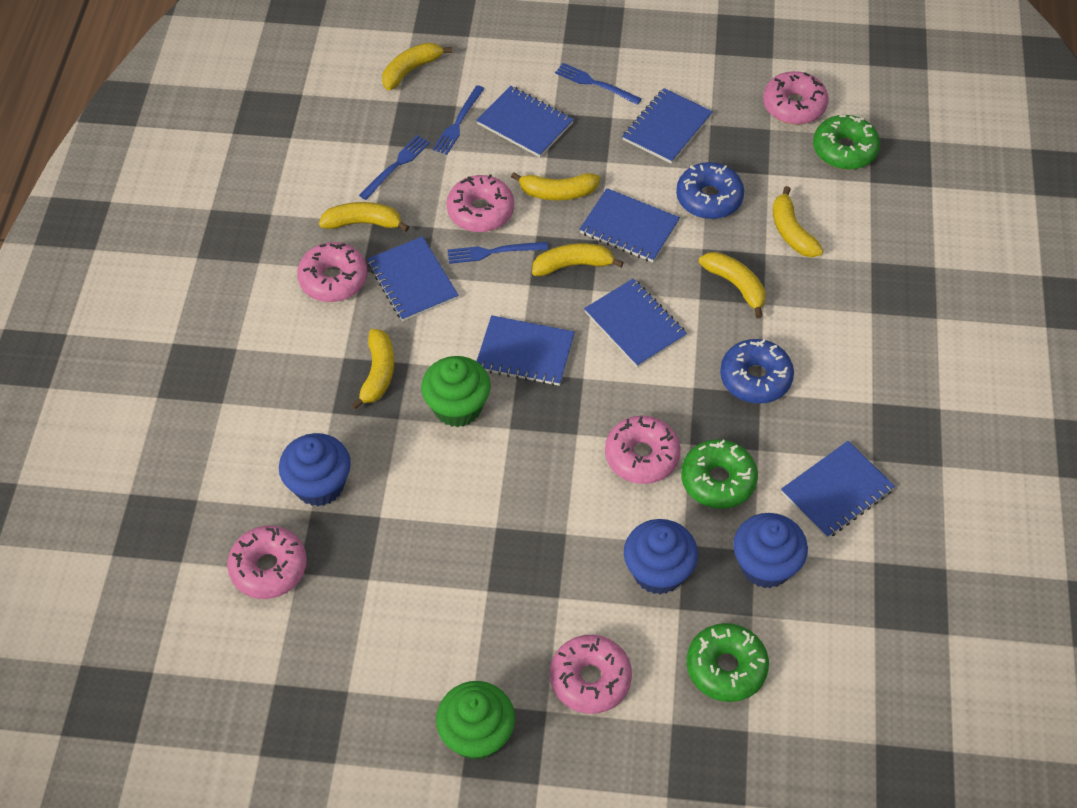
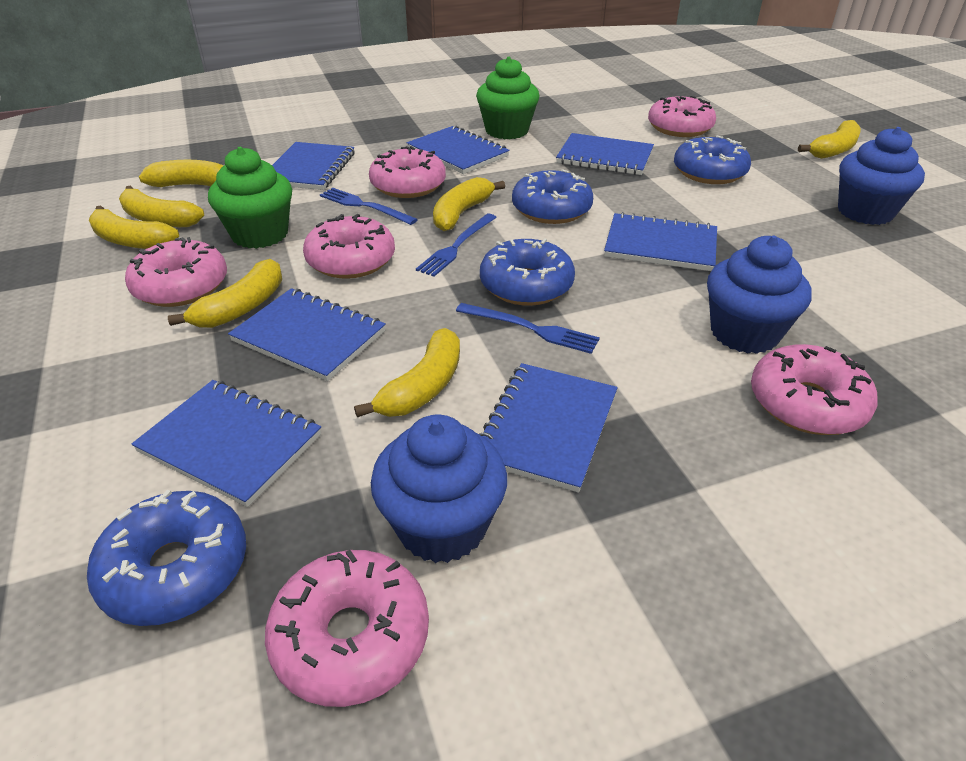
blue donut: 2 -> 4
blue fork: 4 -> 3
green donut: 3 -> 0

